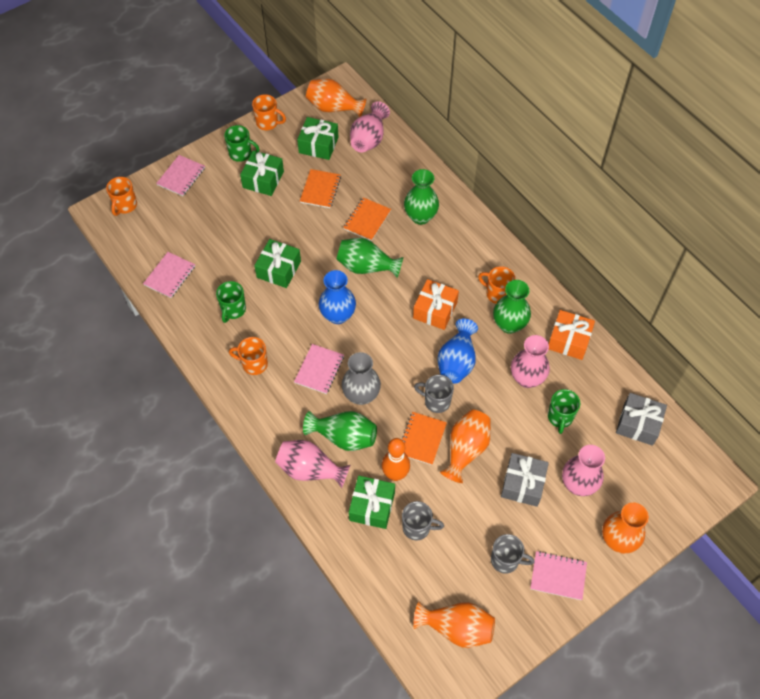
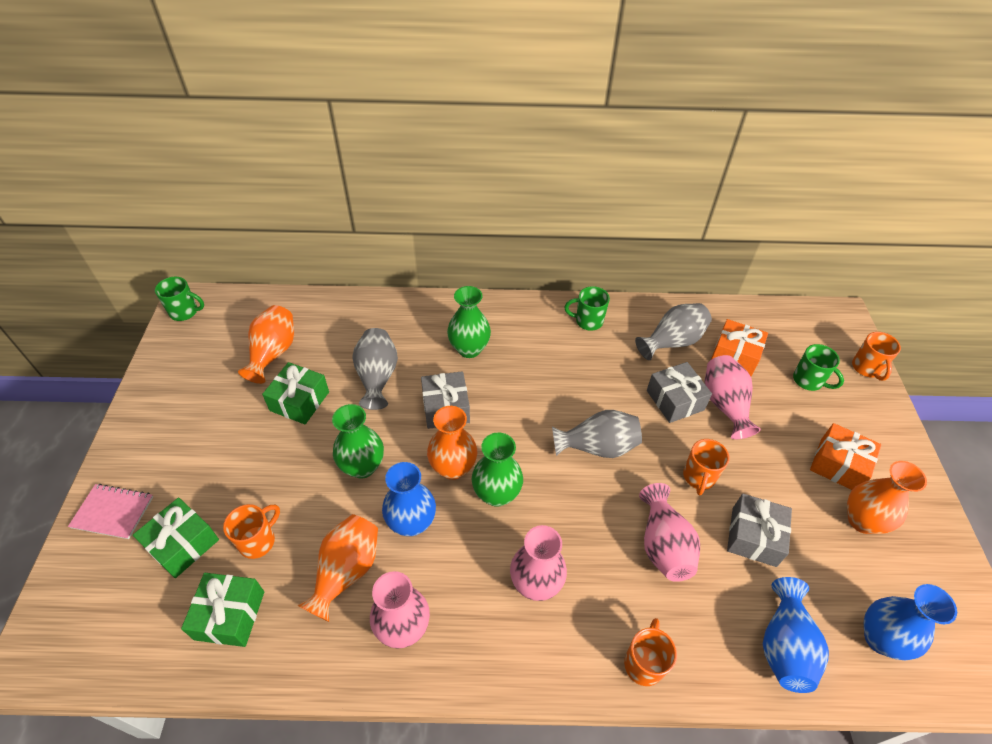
blue vase: 2 -> 3
green gift: 4 -> 3
green vase: 4 -> 3
grey gift: 2 -> 3
grey mug: 3 -> 0
grey vase: 1 -> 3
orange bowling pin: 1 -> 0
orange notebook: 3 -> 0
pink notebook: 4 -> 1

